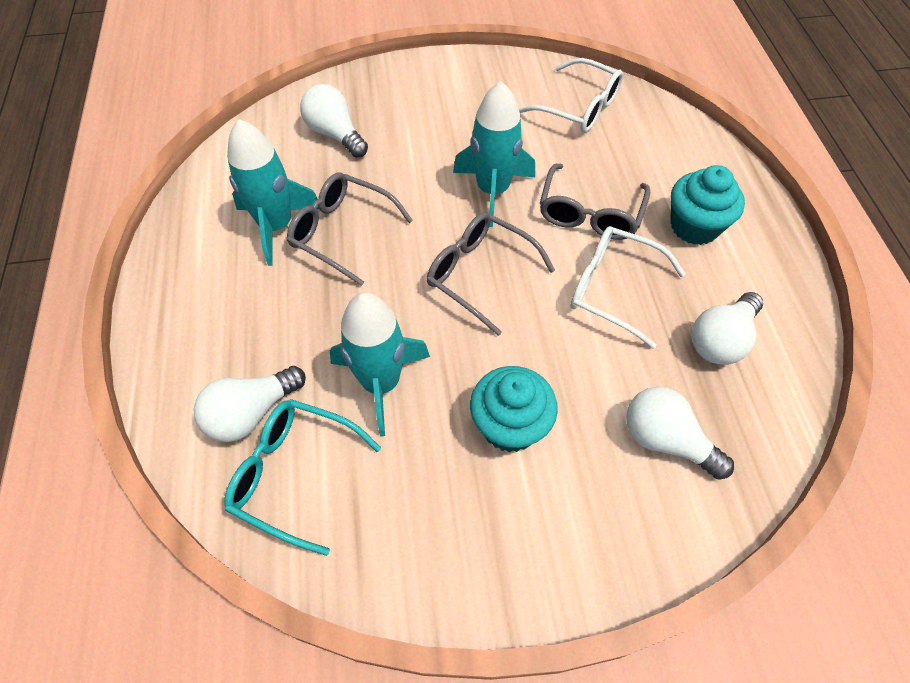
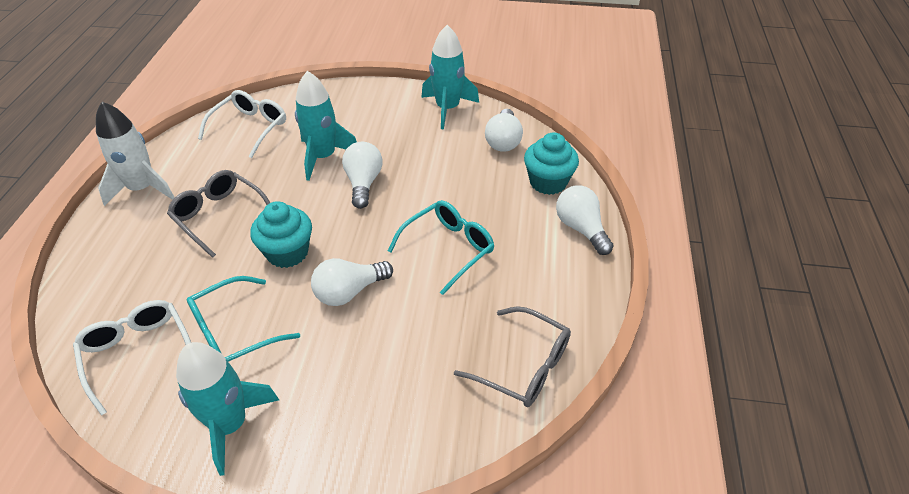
grey glasses: 3 -> 2
turquoise glasses: 1 -> 2
white rocket: 0 -> 1

